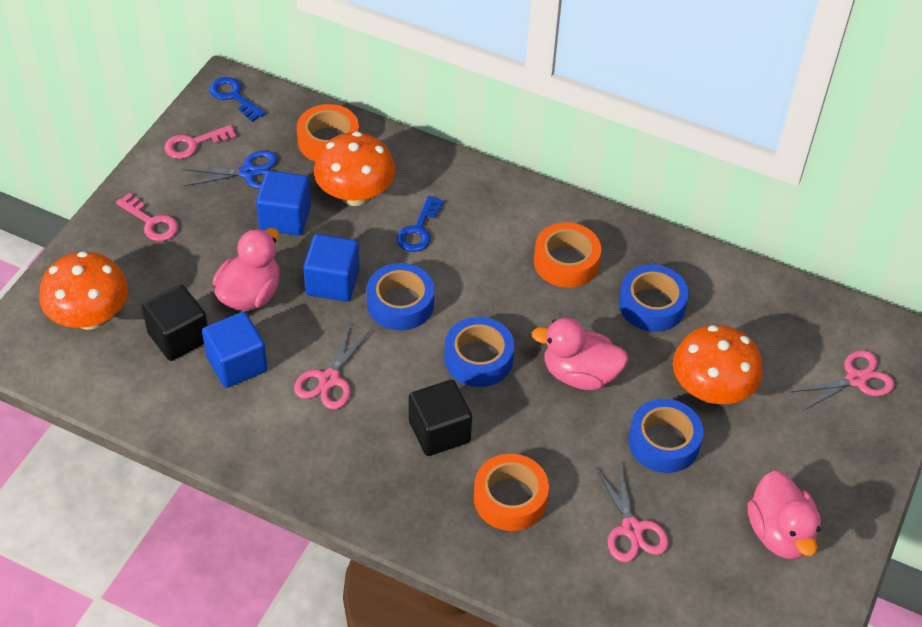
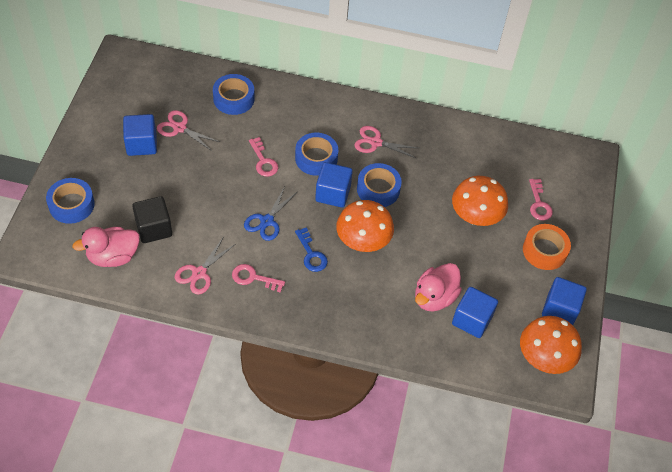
black cube: 2 -> 1
blue cube: 3 -> 4
blue key: 2 -> 1
orange tape: 3 -> 1
pink duck: 3 -> 2
pink key: 2 -> 3

